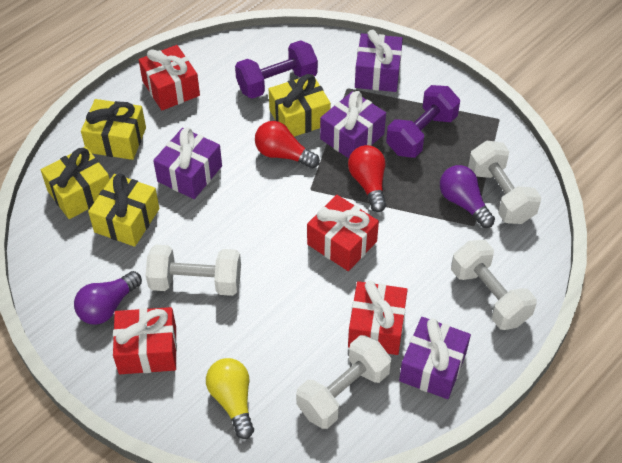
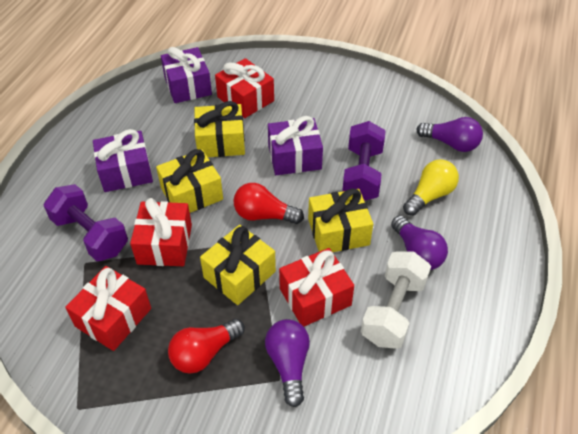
purple gift: 4 -> 3
purple light bulb: 2 -> 3
white dumbbell: 4 -> 1

